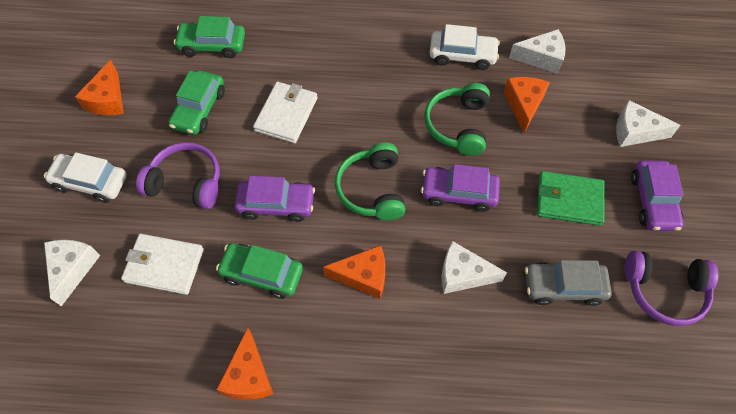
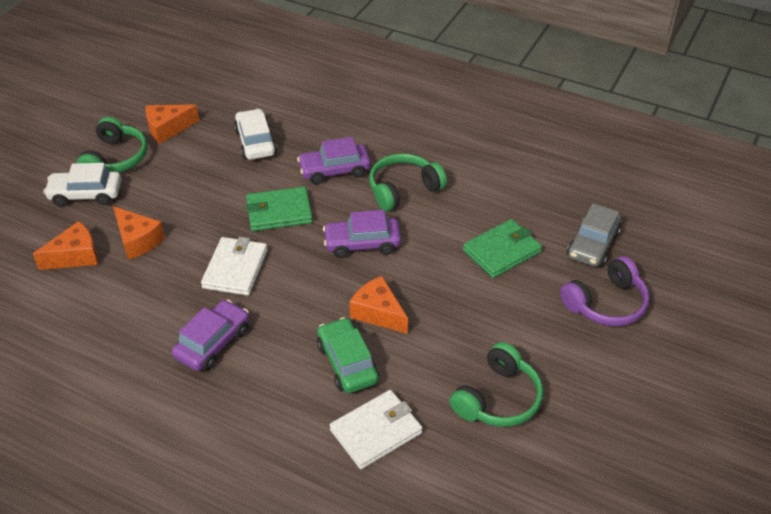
green car: 3 -> 1
green headphones: 2 -> 3
green wallet: 1 -> 2
purple headphones: 2 -> 1
white cheese: 4 -> 0

